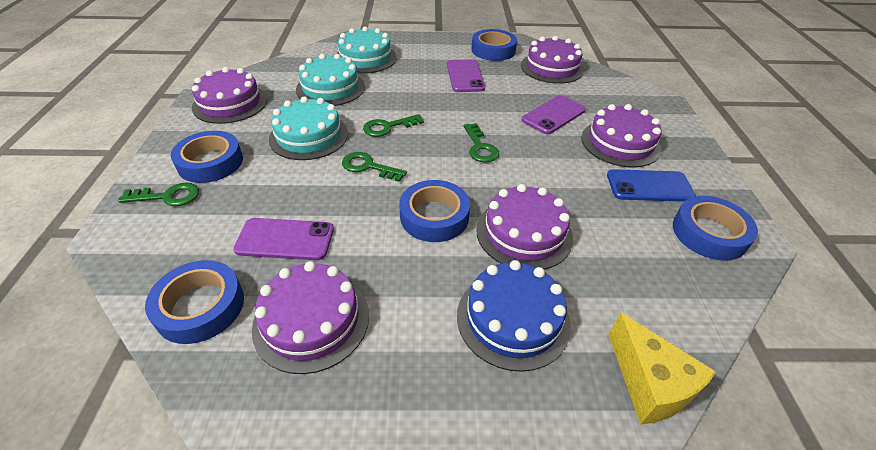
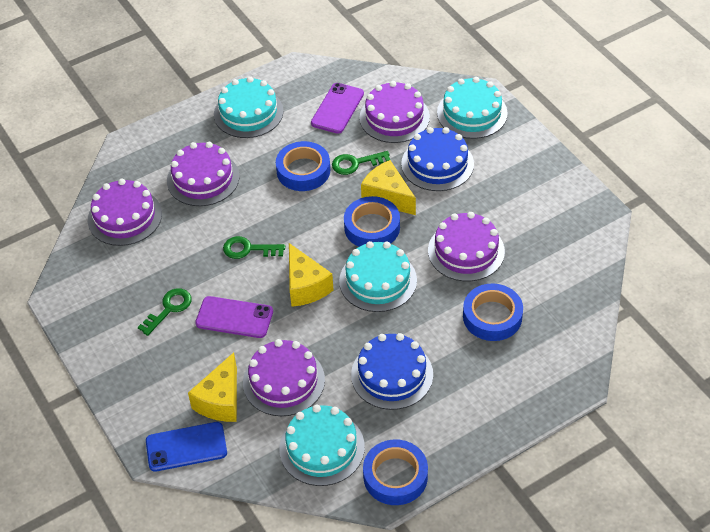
blue cake: 1 -> 2
blue tape: 5 -> 4
green key: 4 -> 3
purple phone: 3 -> 2
turquoise cake: 3 -> 4
yellow cheese: 1 -> 3

